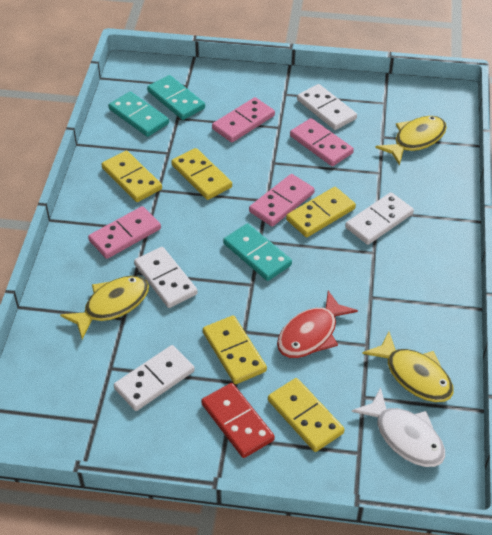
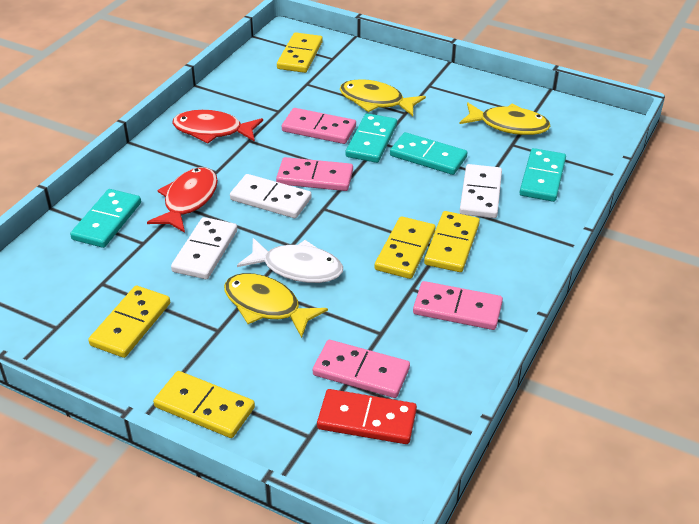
red fish: 1 -> 2
turquoise domino: 3 -> 4
white domino: 4 -> 3

